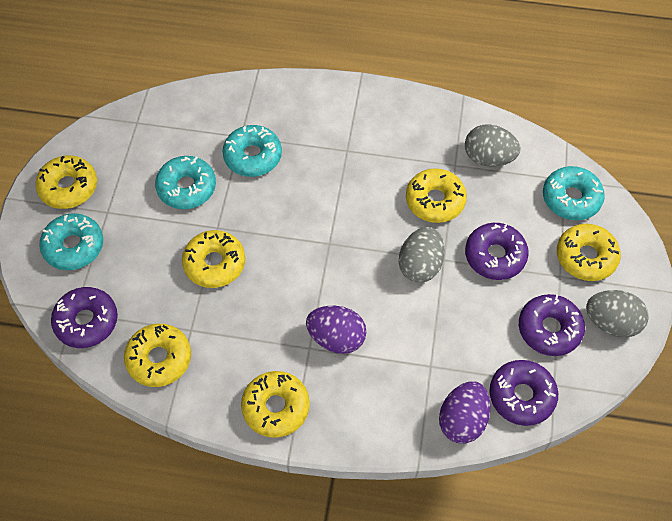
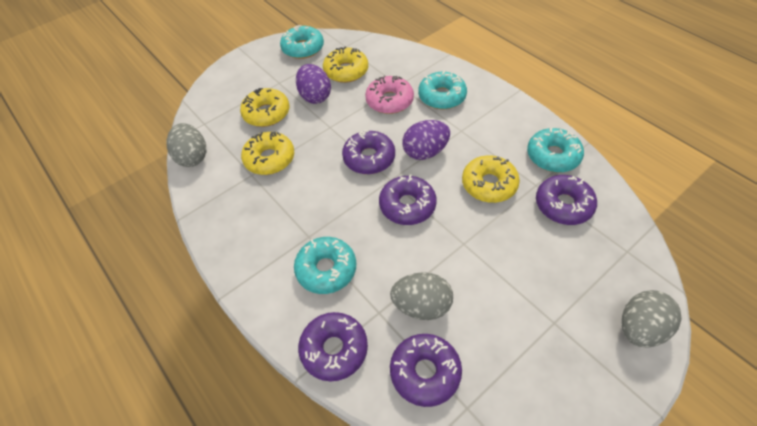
pink donut: 0 -> 1
purple donut: 4 -> 5
yellow donut: 6 -> 4

